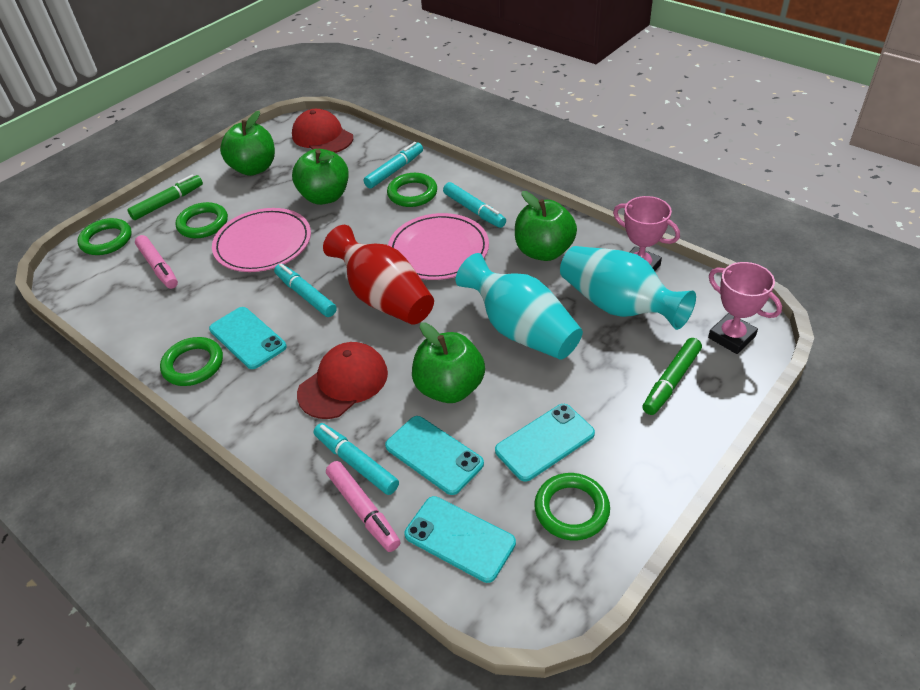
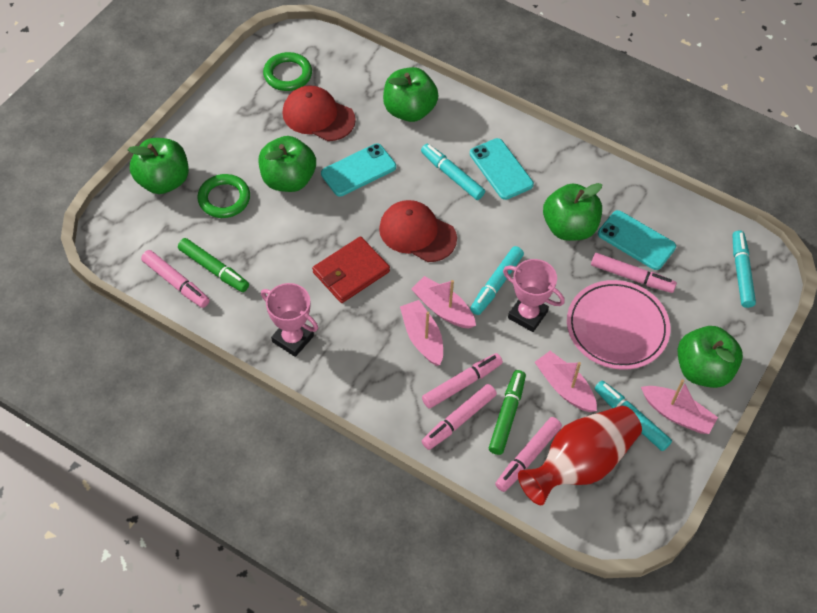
green apple: 4 -> 5
green ring: 5 -> 2
pink boat: 0 -> 4
pink marker: 2 -> 5
pink plate: 2 -> 1
red wallet: 0 -> 1
turquoise phone: 4 -> 3
turquoise vase: 2 -> 0

